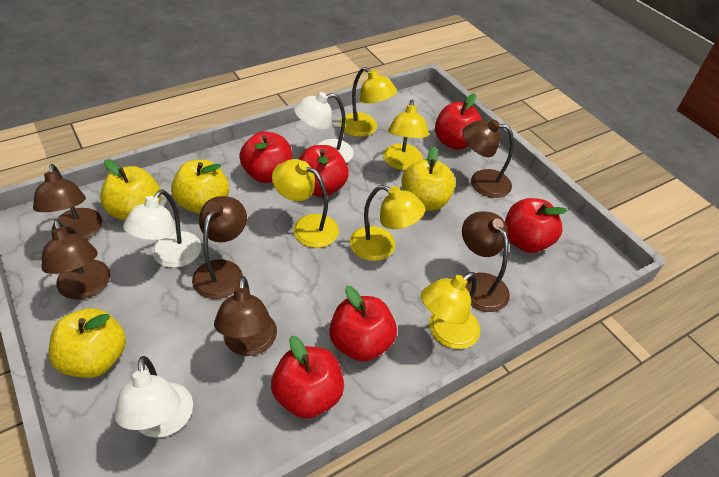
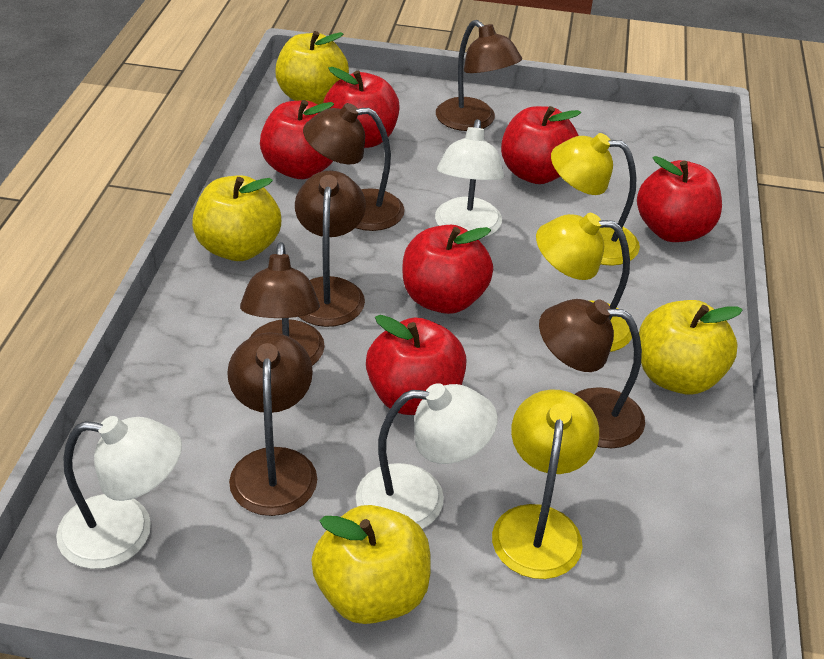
yellow lamp: 5 -> 3

